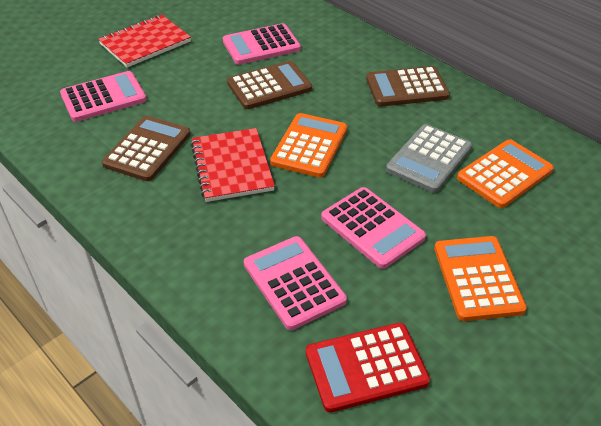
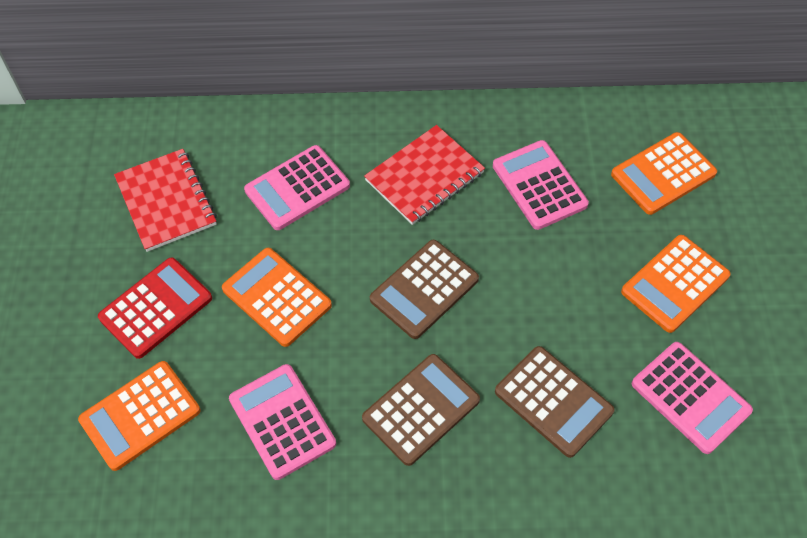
grey calculator: 1 -> 0
orange calculator: 3 -> 4

